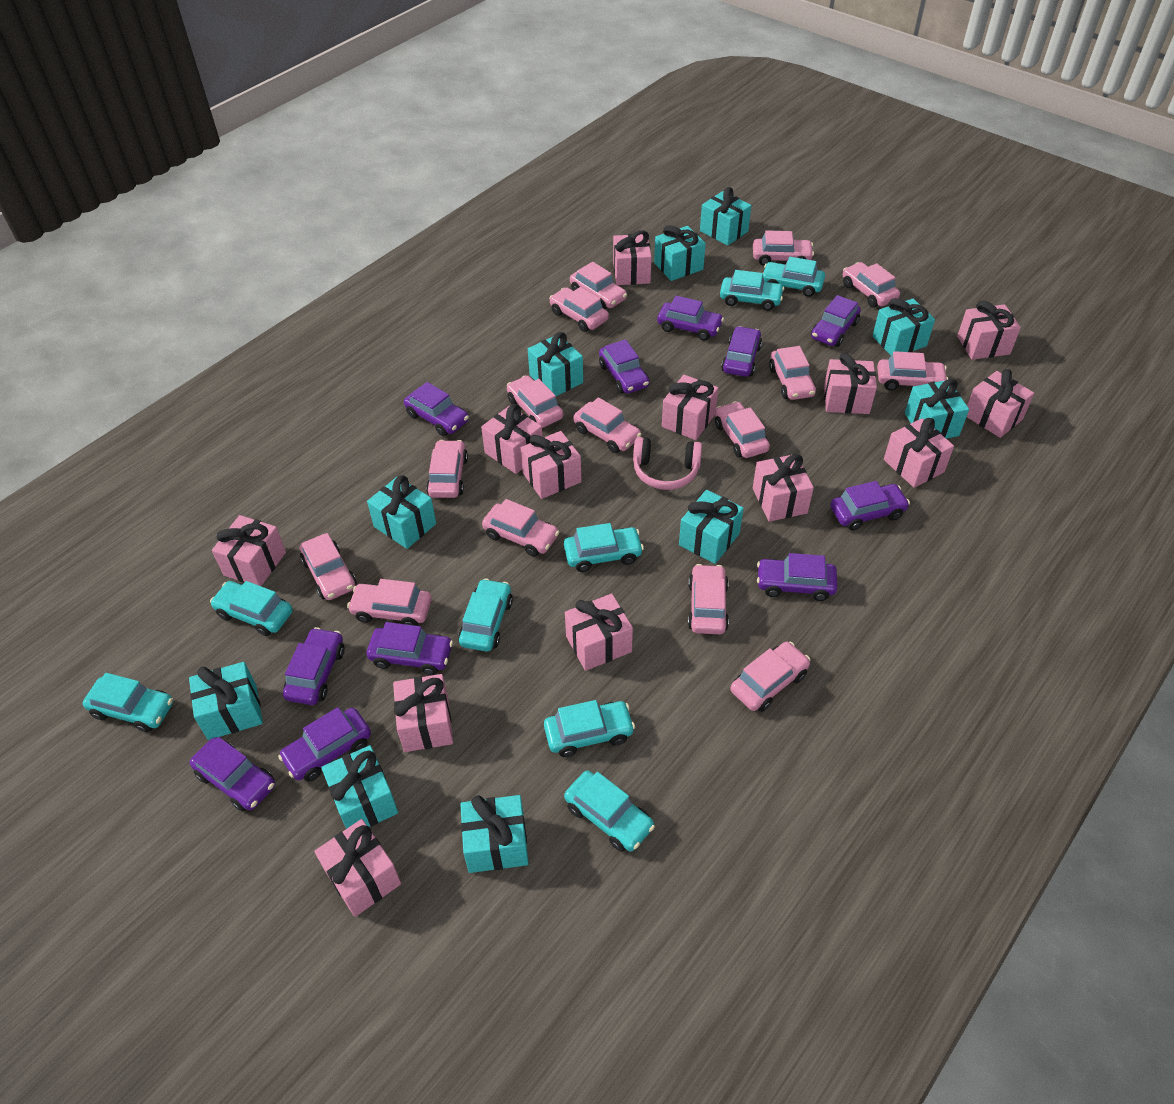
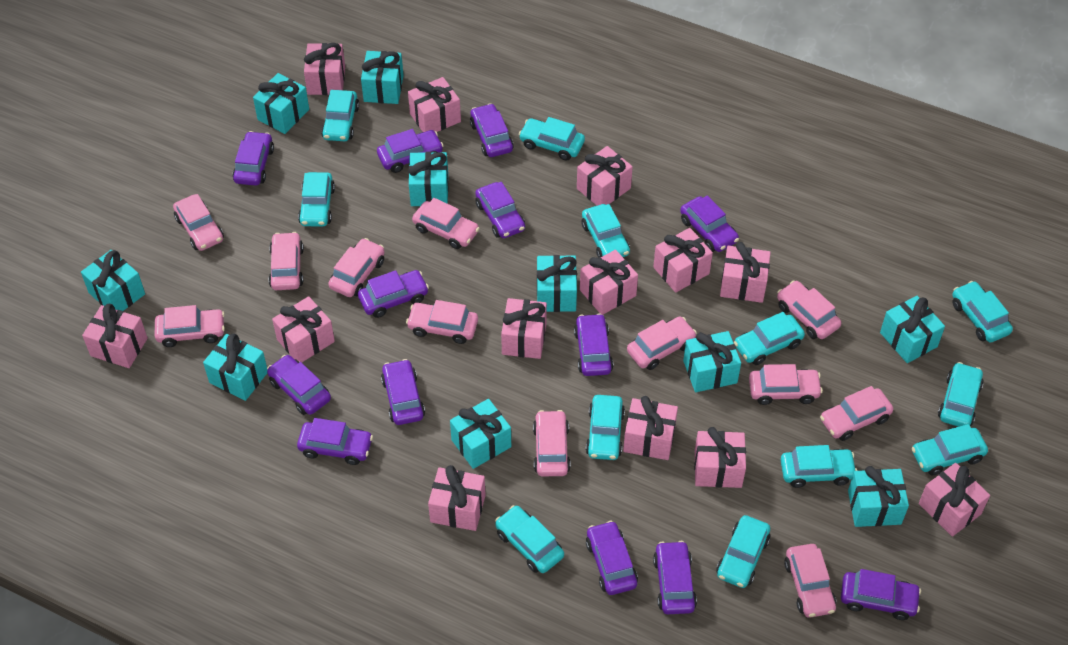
pink car: 15 -> 12
pink headphones: 1 -> 0
purple car: 11 -> 13
turquoise car: 8 -> 12

